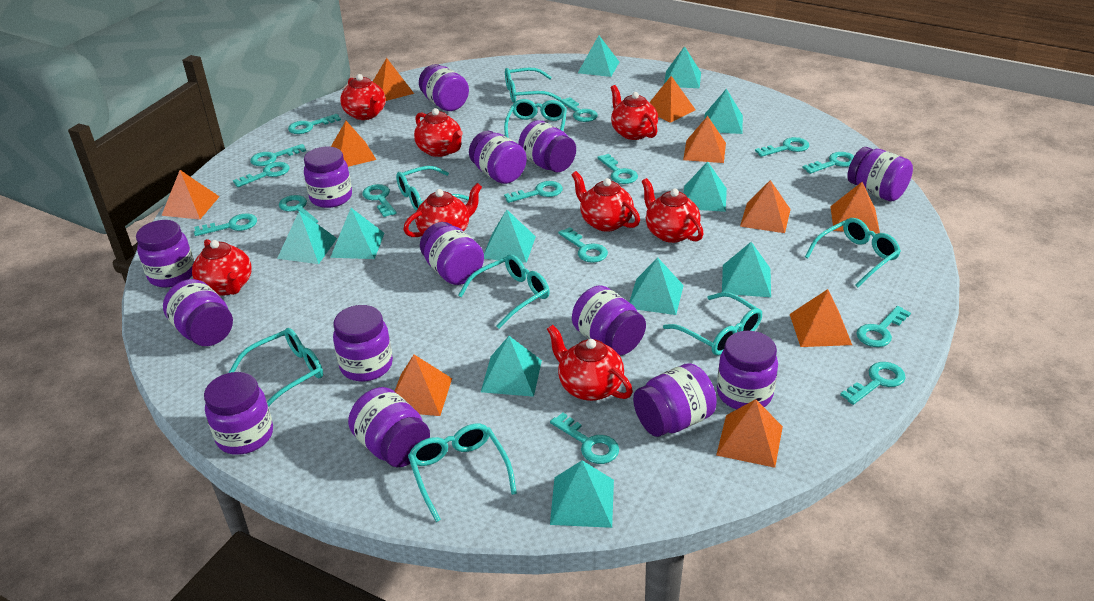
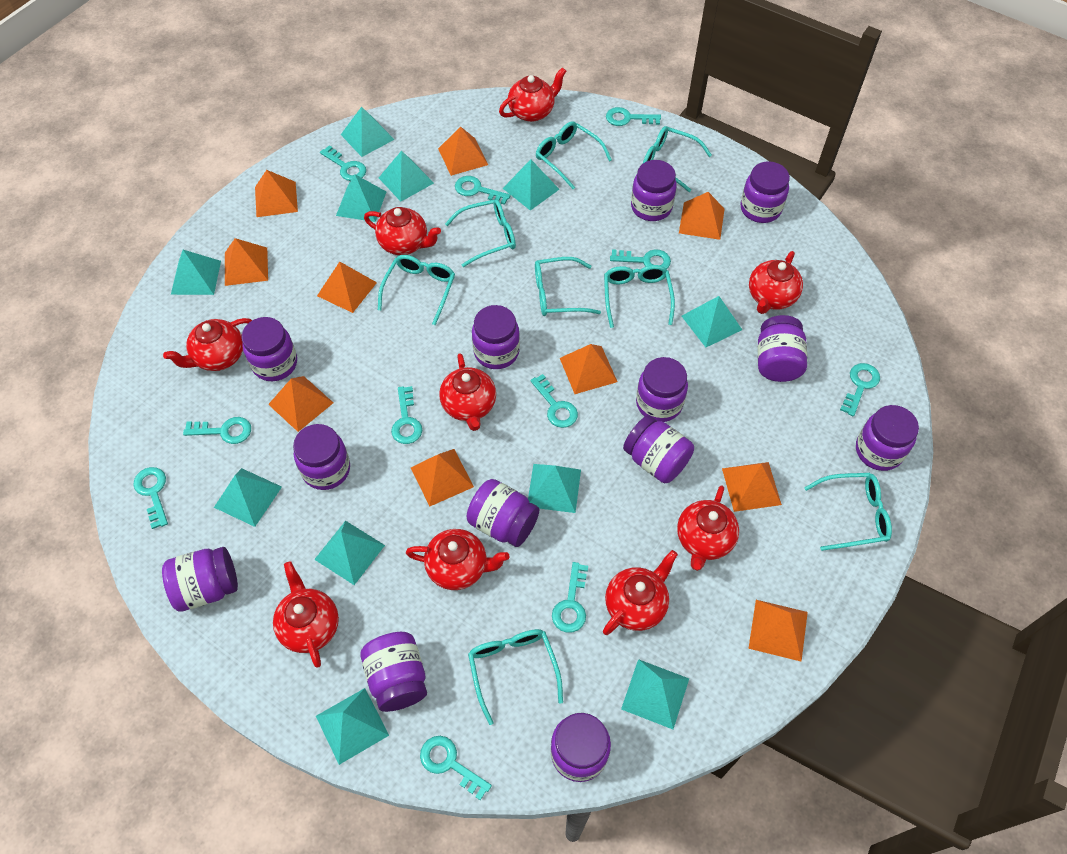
purple jar: 14 -> 13
red teapot: 8 -> 9
turquoise key: 15 -> 11

